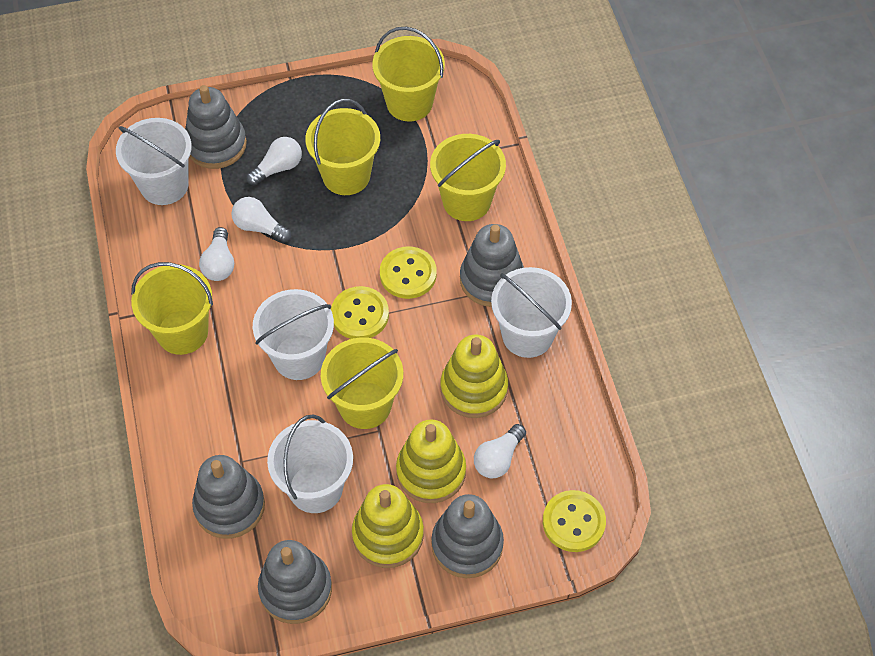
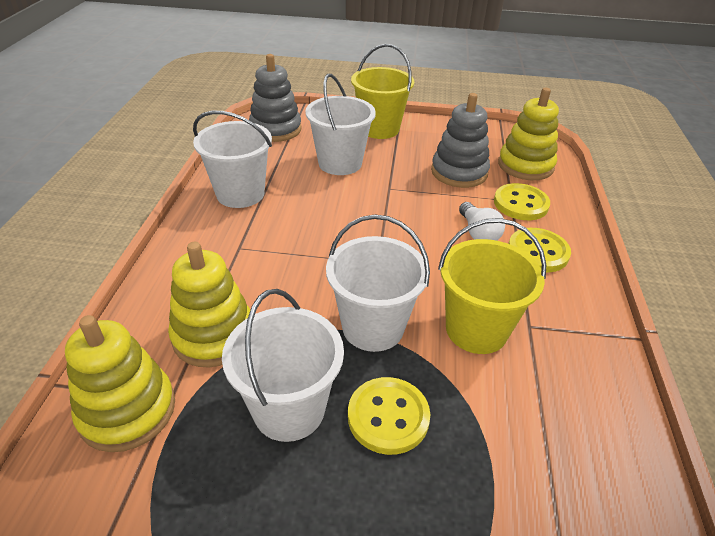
grey stacking toy: 5 -> 2
white light bulb: 4 -> 1
yellow bucket: 5 -> 2

